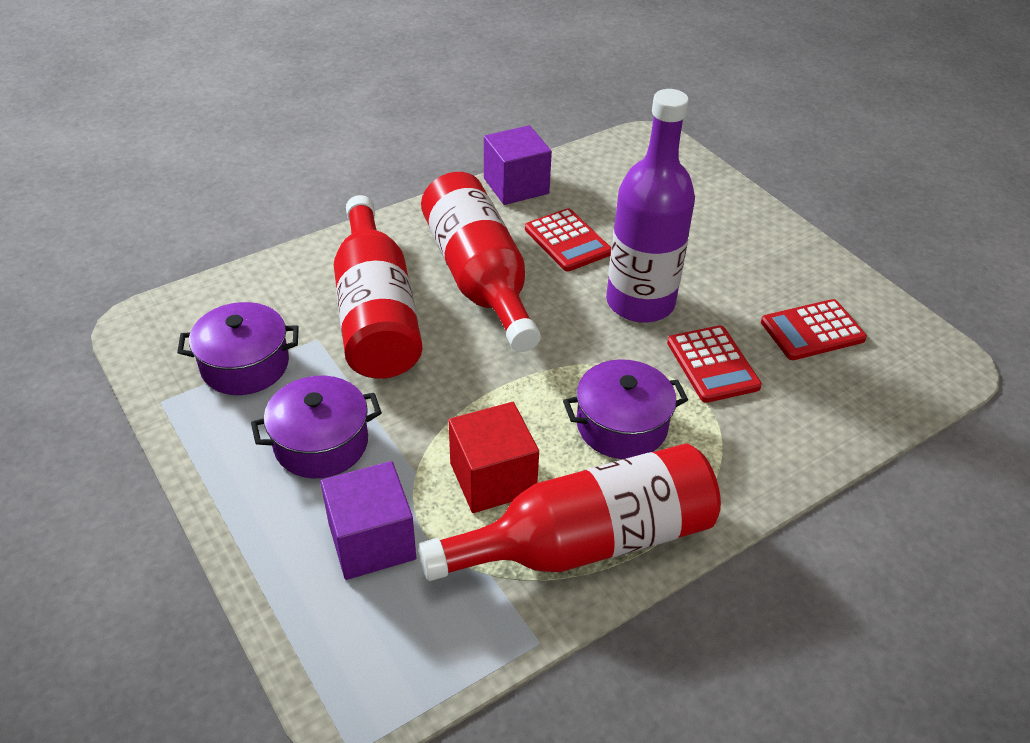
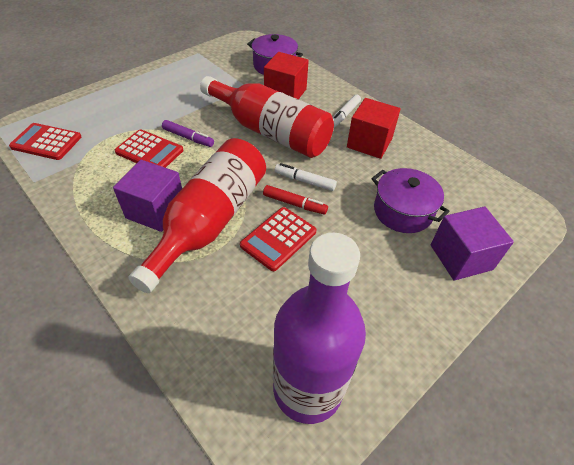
purple marker: 0 -> 1
purple pot: 3 -> 2
red bottle: 3 -> 2
red cube: 1 -> 2
red marker: 0 -> 1
white marker: 0 -> 2

